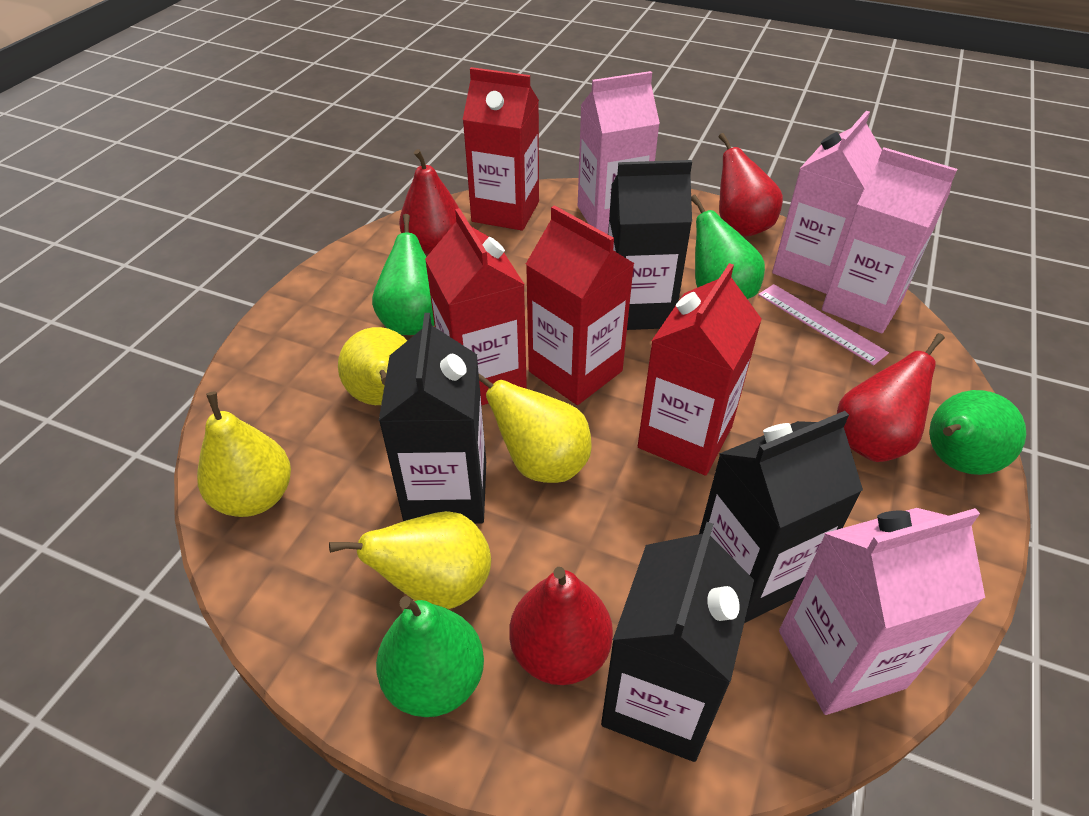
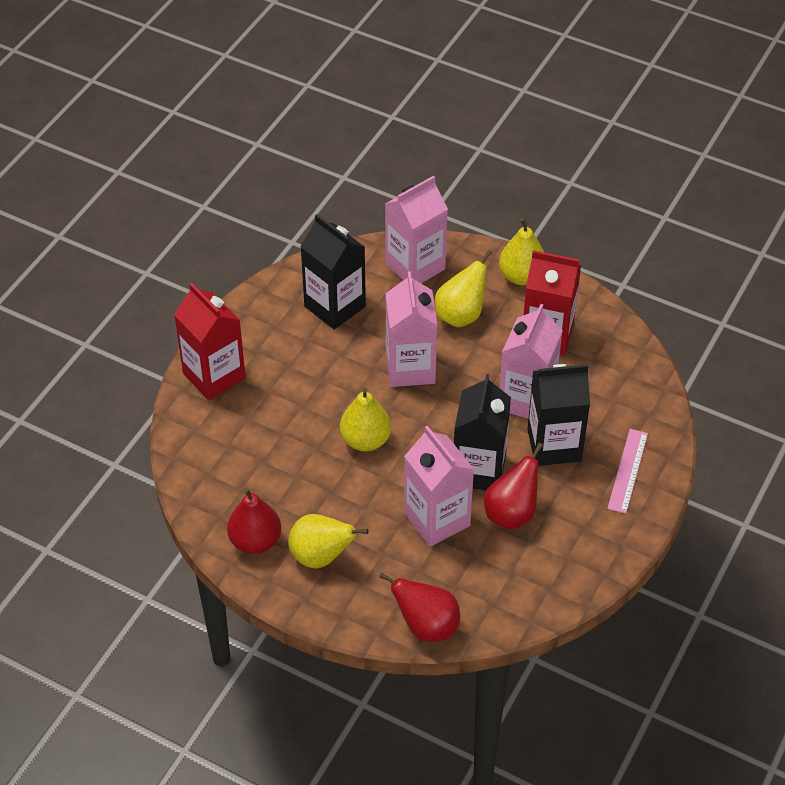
black carton: 4 -> 3
green pear: 4 -> 0
red carton: 4 -> 2
red pear: 4 -> 3

